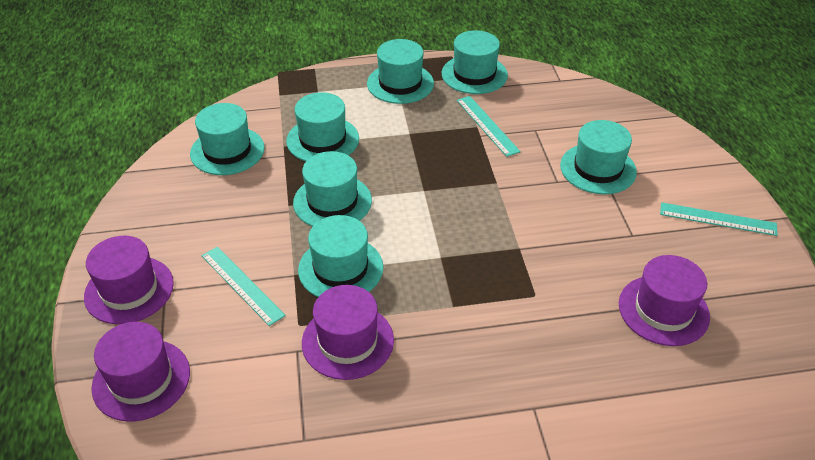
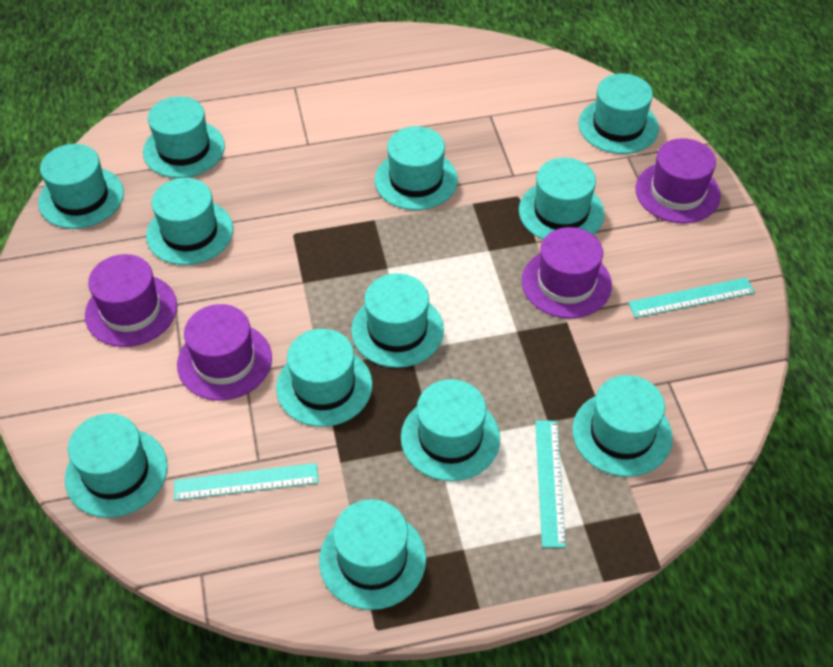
turquoise hat: 7 -> 12

